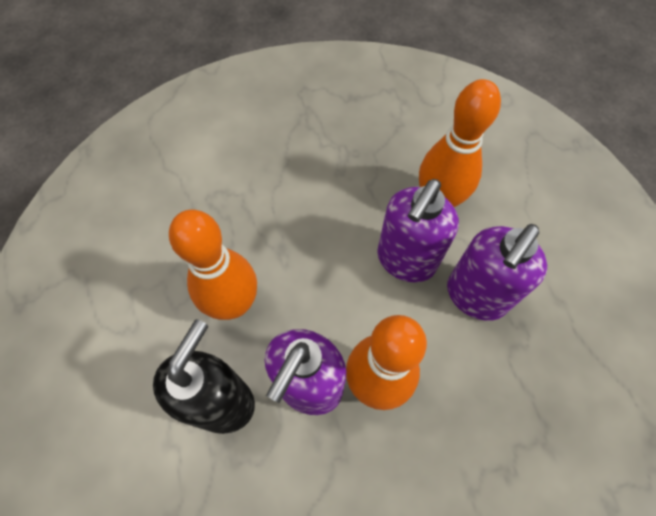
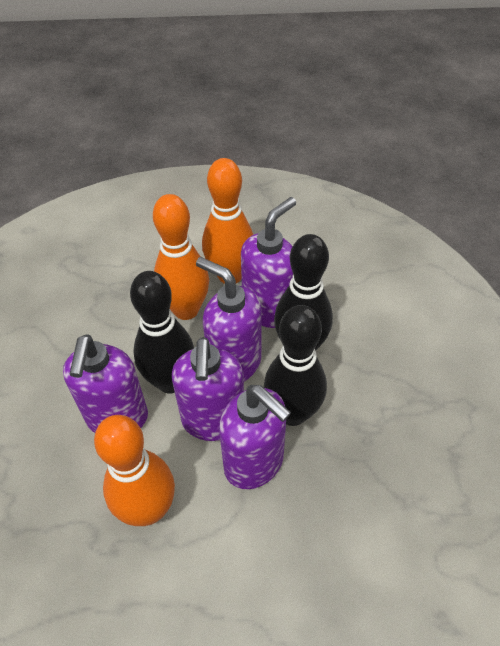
black bowling pin: 0 -> 3
black soap dispenser: 1 -> 0
purple soap dispenser: 3 -> 5

